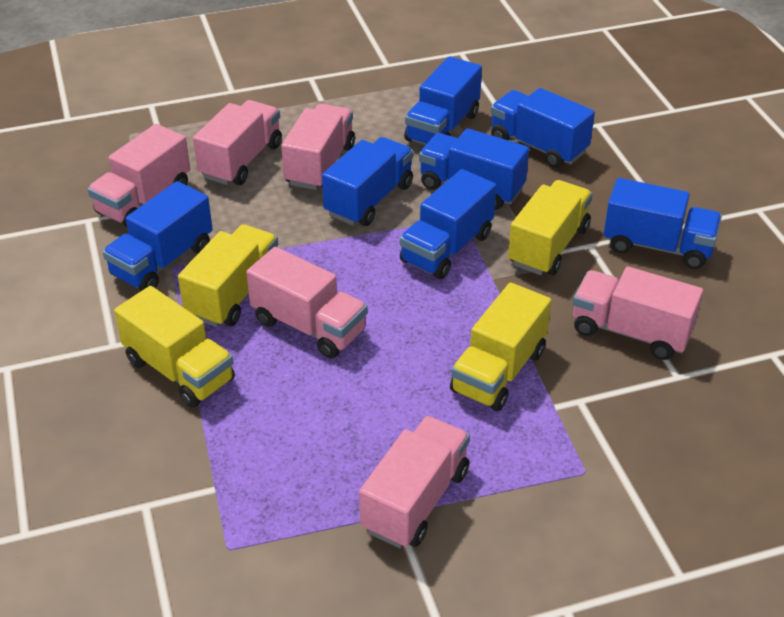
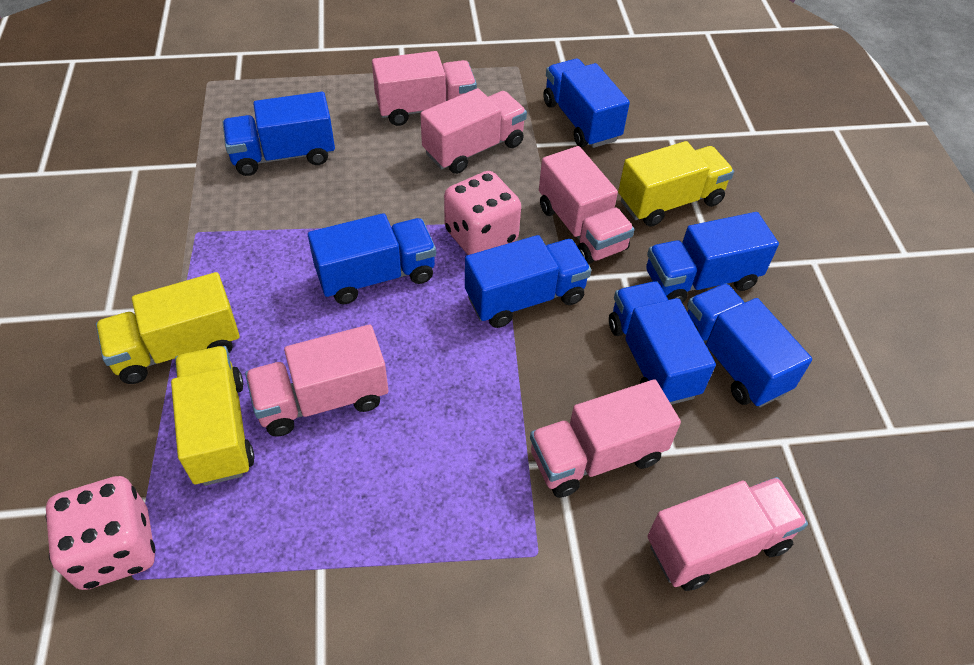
pink dice: 0 -> 2
yellow truck: 4 -> 3

